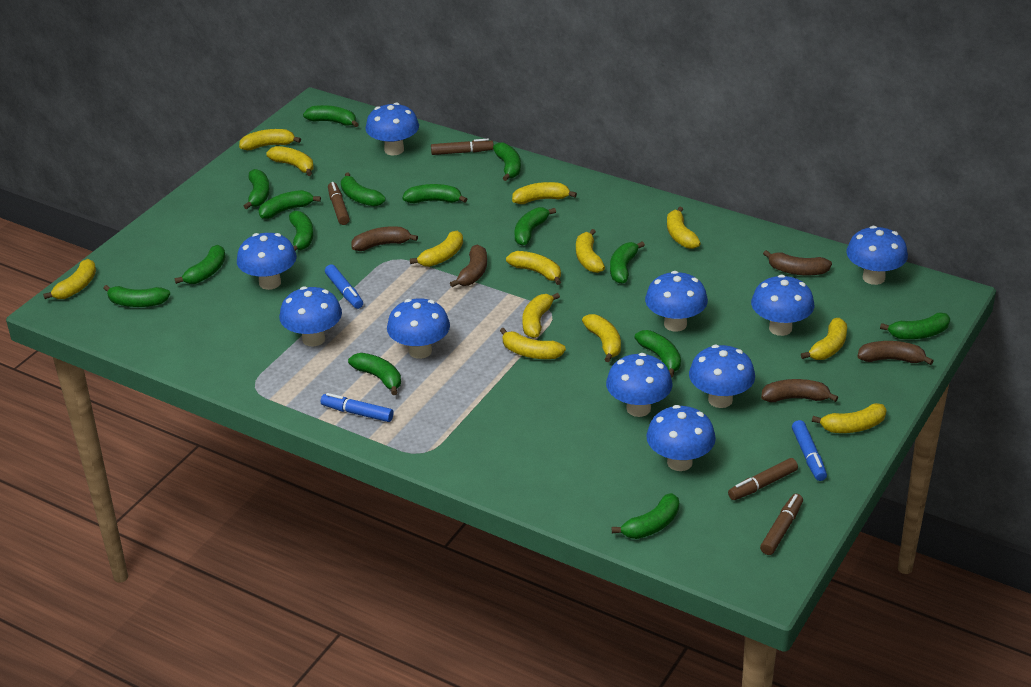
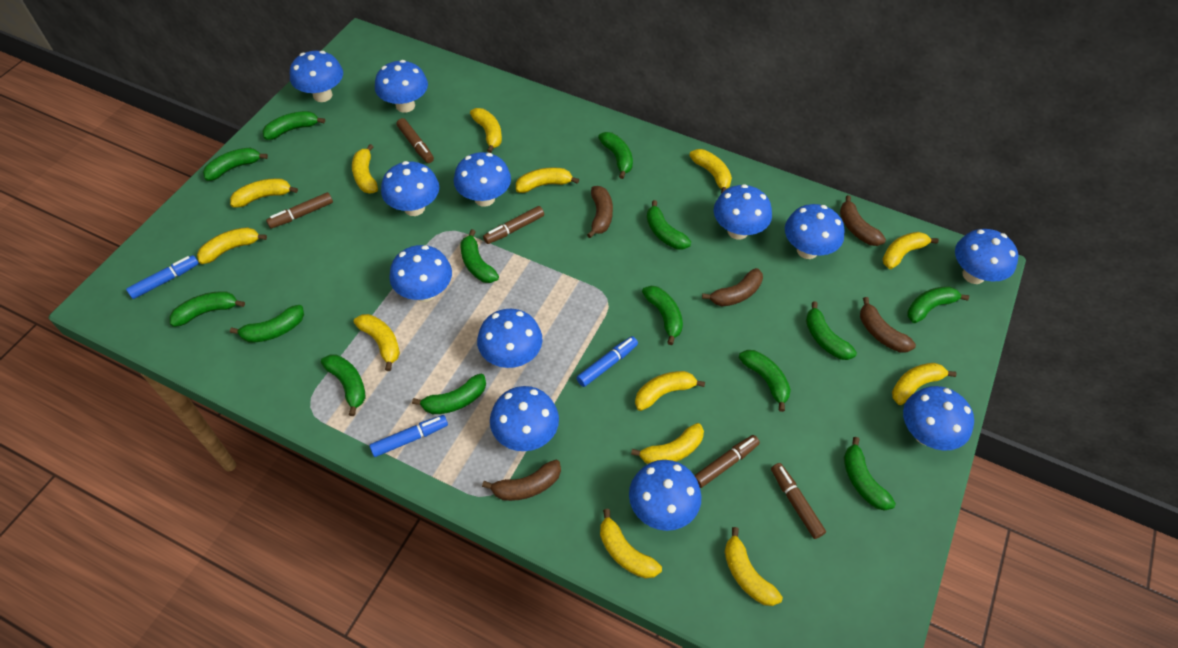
blue mushroom: 10 -> 12
brown marker: 4 -> 5
green banana: 15 -> 14

